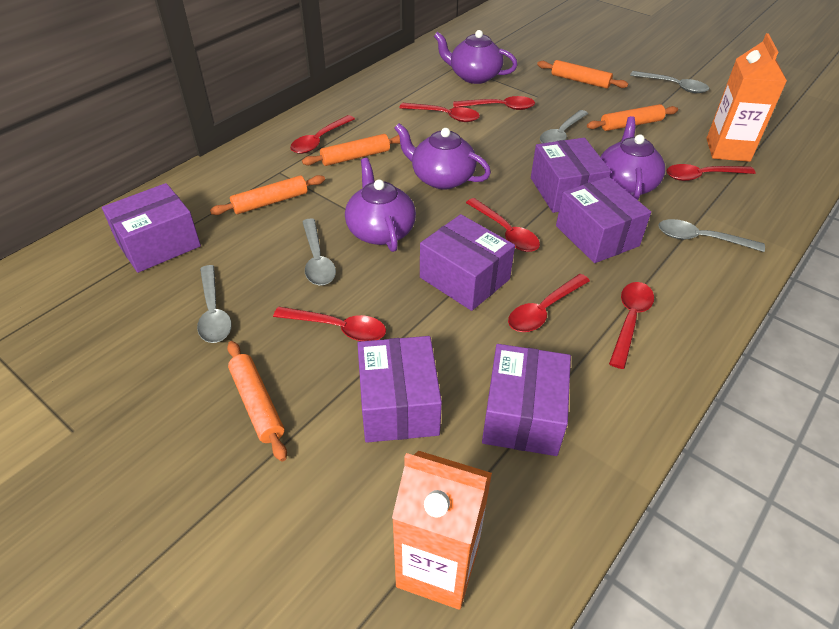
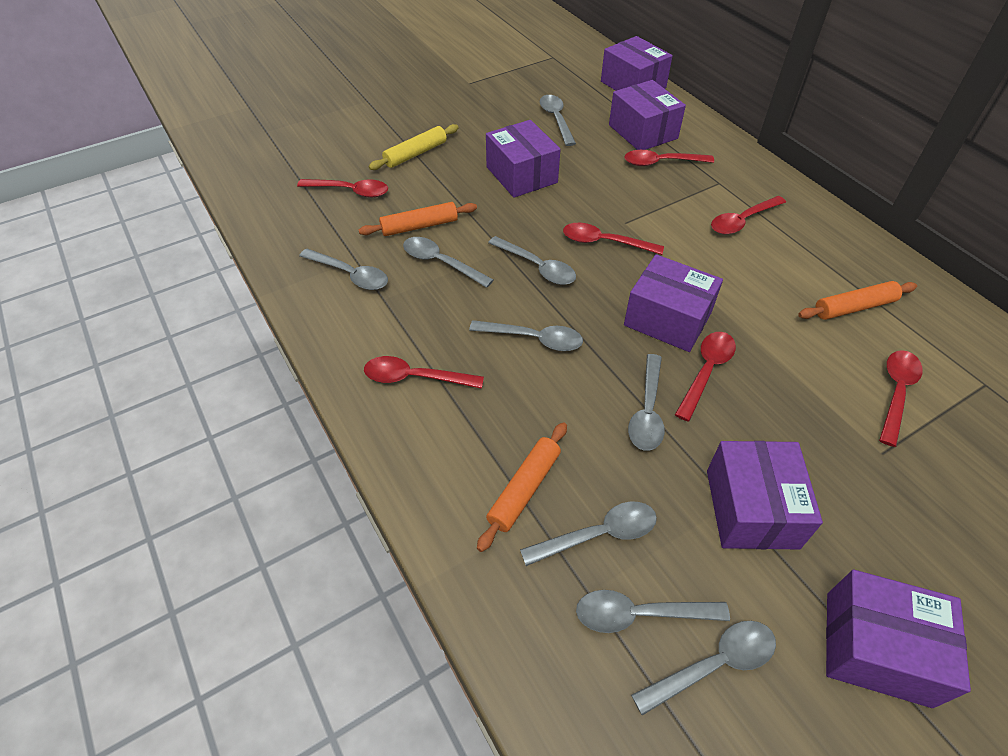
grey spoon: 5 -> 9
orange carton: 2 -> 0
orange rolling pin: 5 -> 3
purple teapot: 4 -> 0
red spoon: 8 -> 7
yellow rolling pin: 0 -> 1

